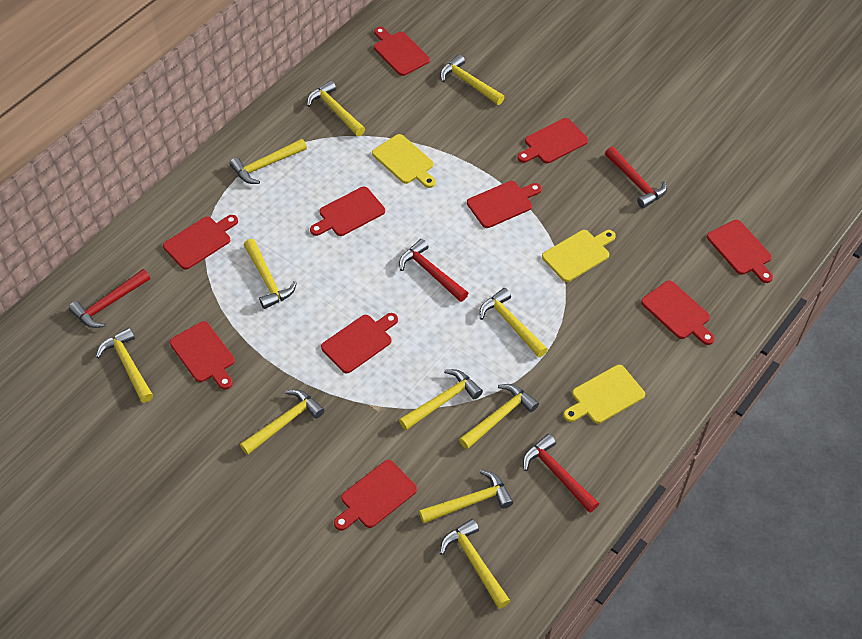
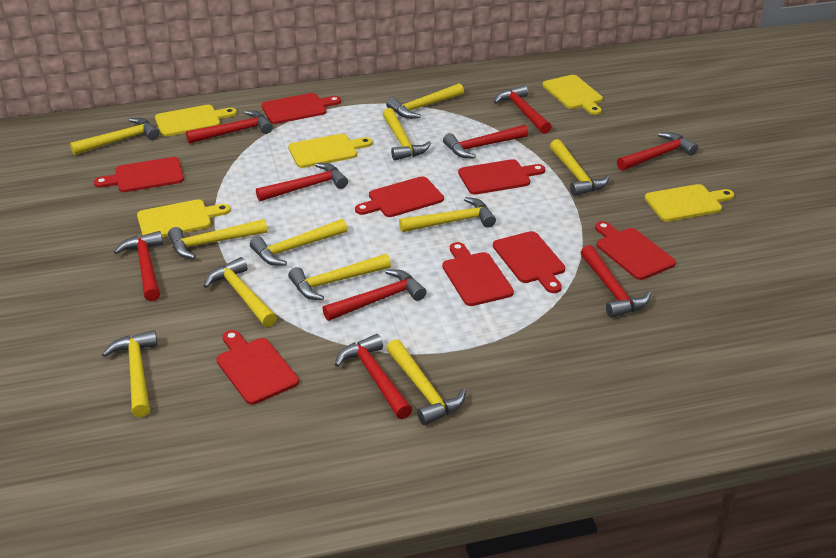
red cutting board: 10 -> 8
red hammer: 4 -> 9
yellow cutting board: 3 -> 5

